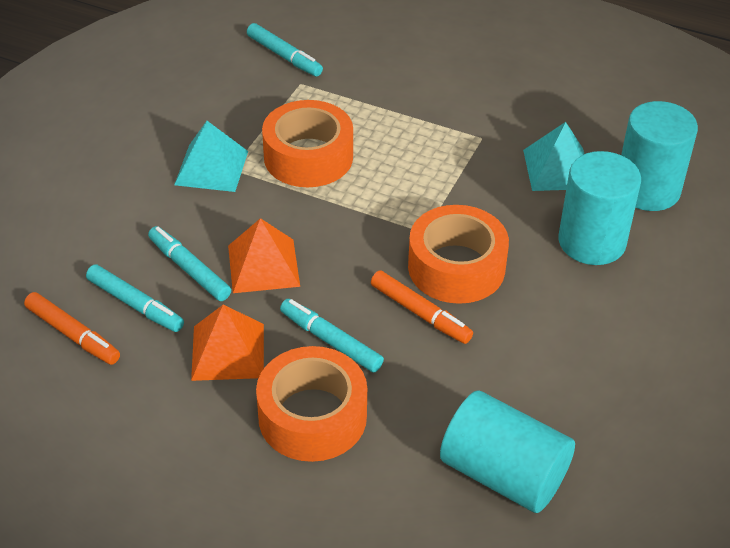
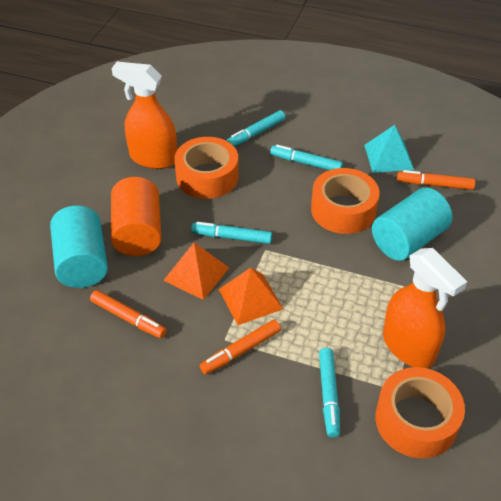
orange cylinder: 0 -> 1
orange marker: 2 -> 3
orange spray bottle: 0 -> 2
turquoise cylinder: 3 -> 2
turquoise pyramid: 2 -> 1

